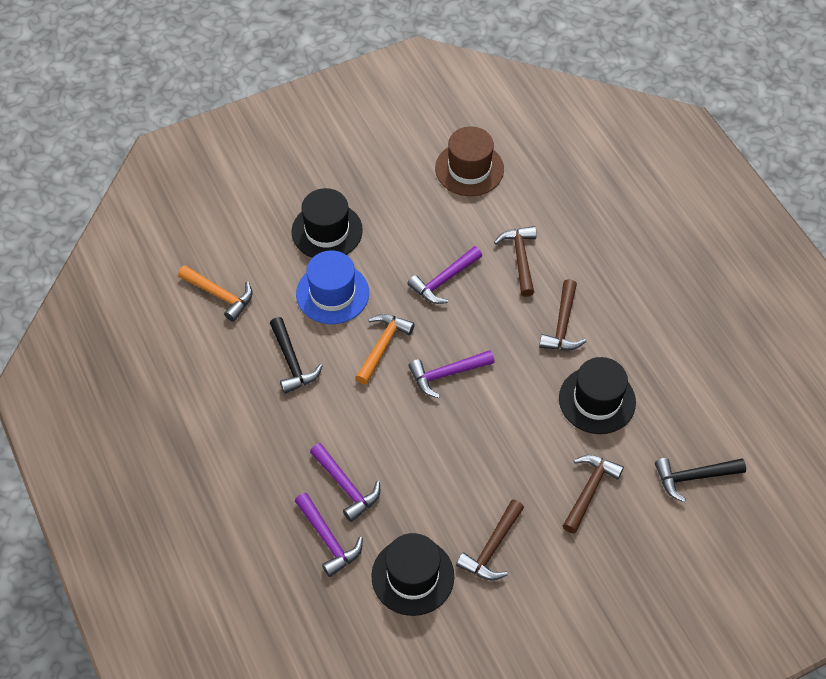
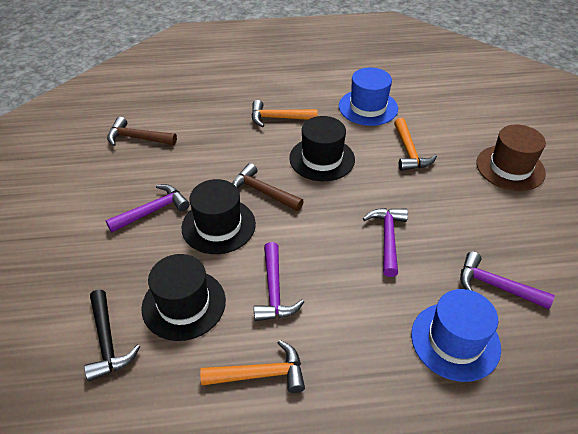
black hammer: 2 -> 1
blue hat: 1 -> 2
brown hammer: 4 -> 2
orange hammer: 2 -> 3

